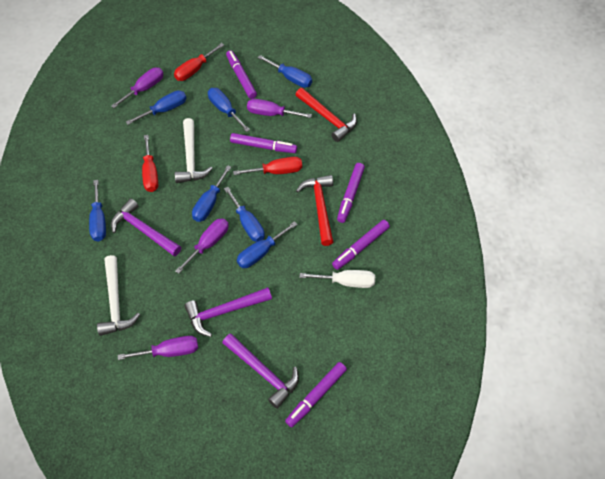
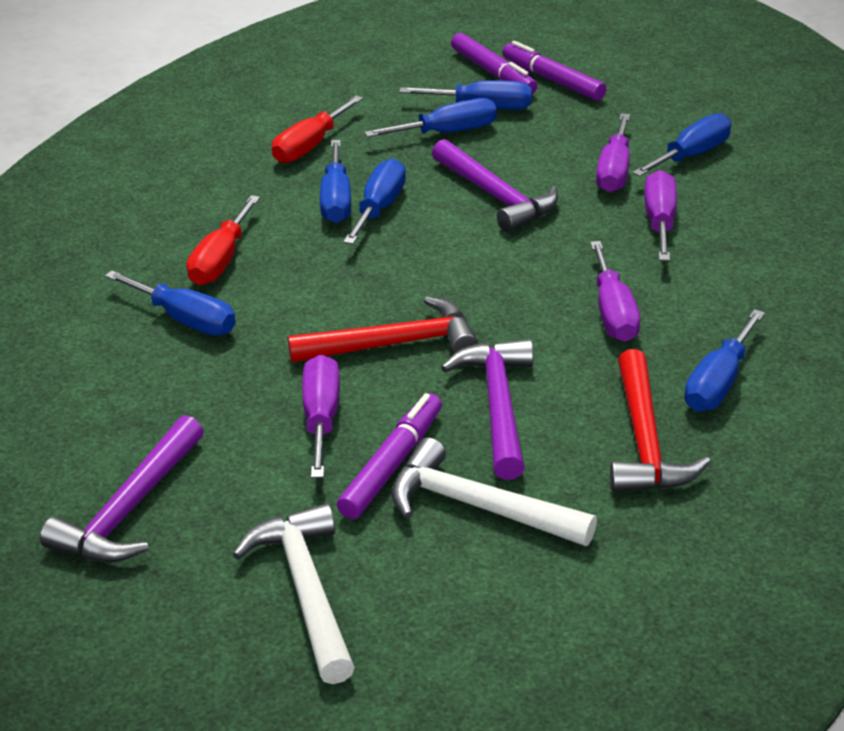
purple marker: 5 -> 3
red screwdriver: 3 -> 2
white screwdriver: 1 -> 0

